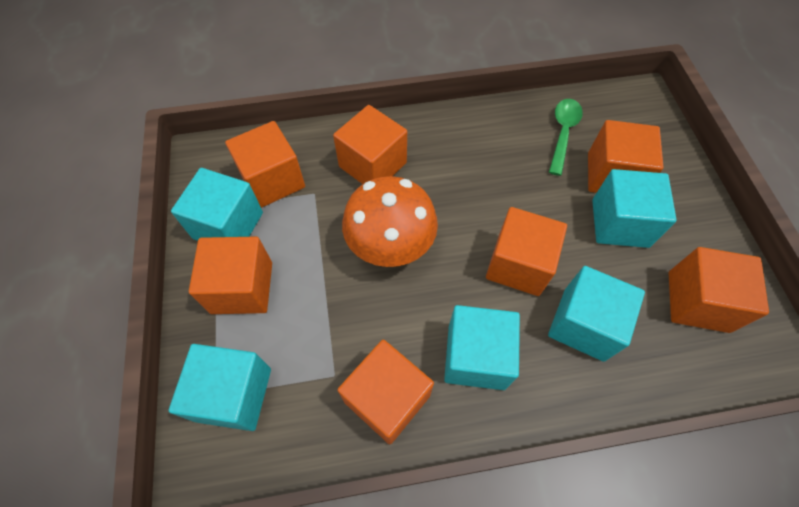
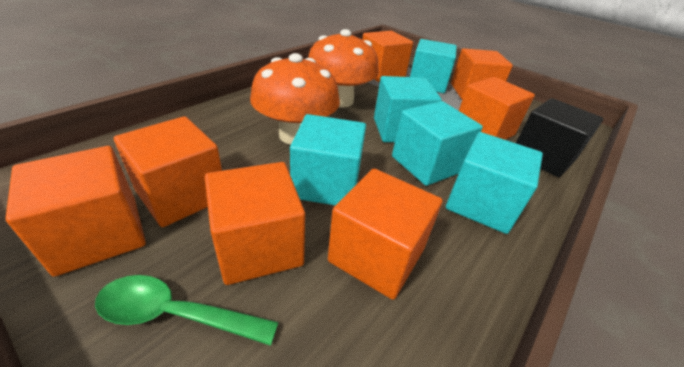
black cube: 0 -> 1
orange mushroom: 1 -> 2

